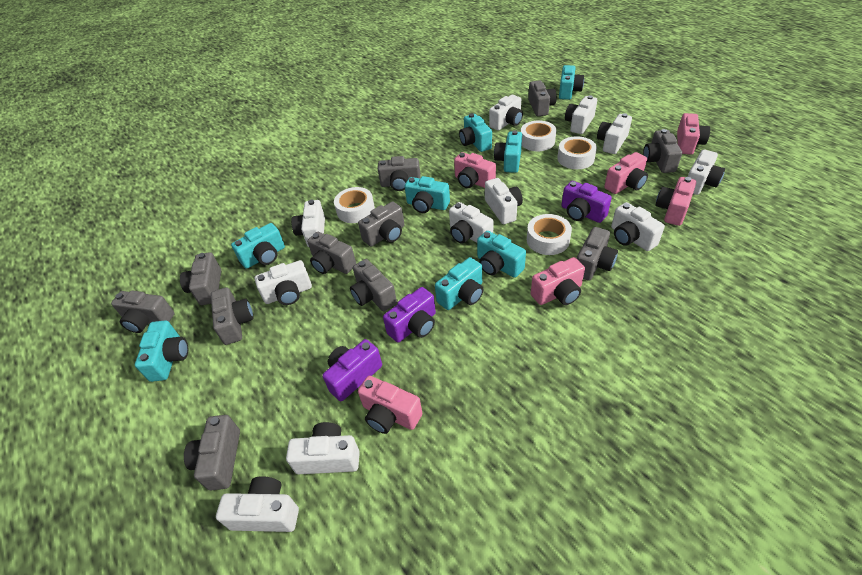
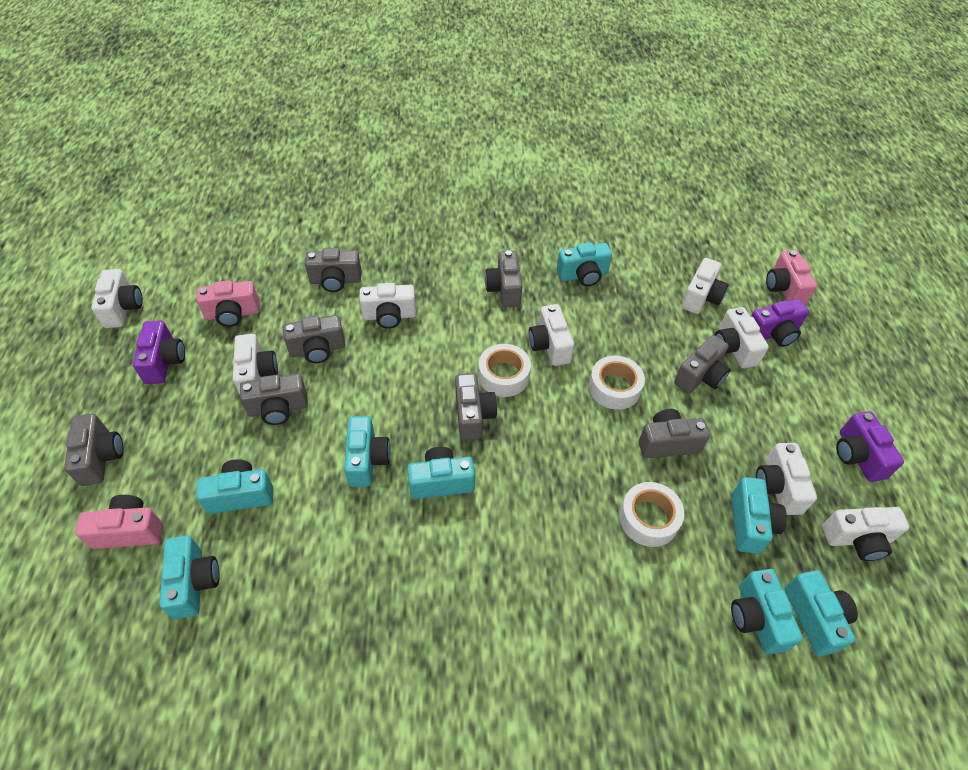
grey camera: 11 -> 8
pink camera: 6 -> 3
white camera: 11 -> 8
white tape: 4 -> 3

